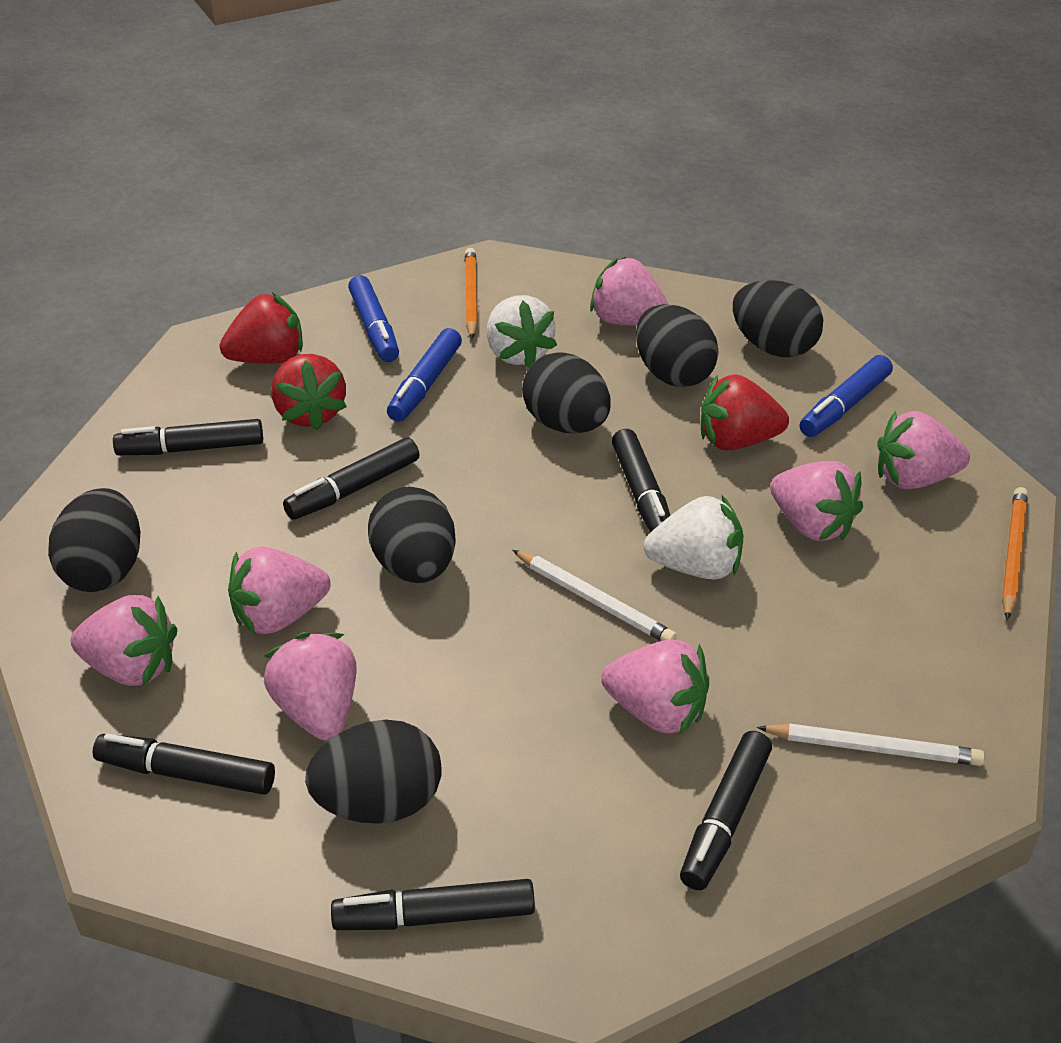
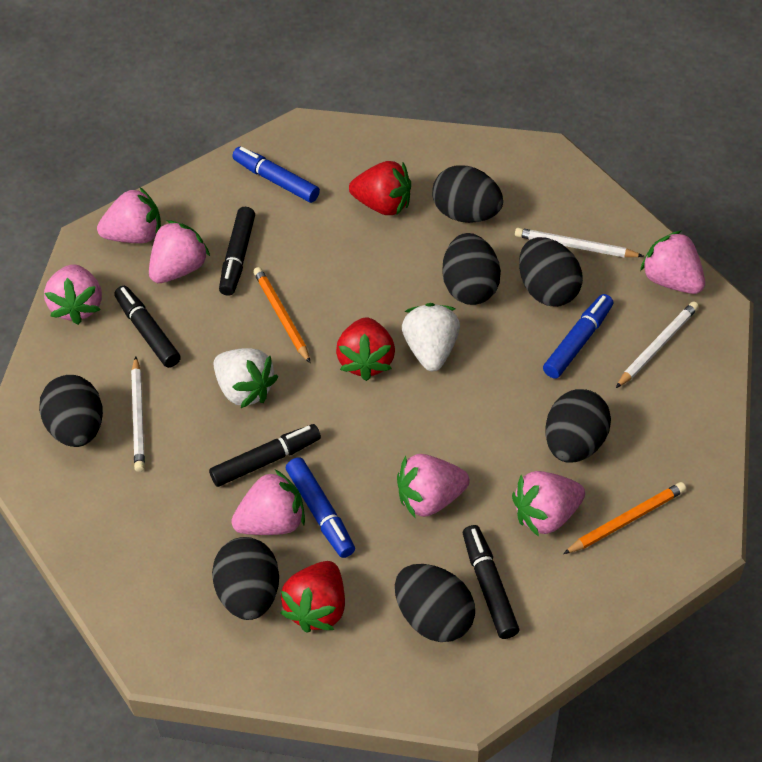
black egg: 6 -> 7
black marker: 6 -> 4
white pencil: 2 -> 3

